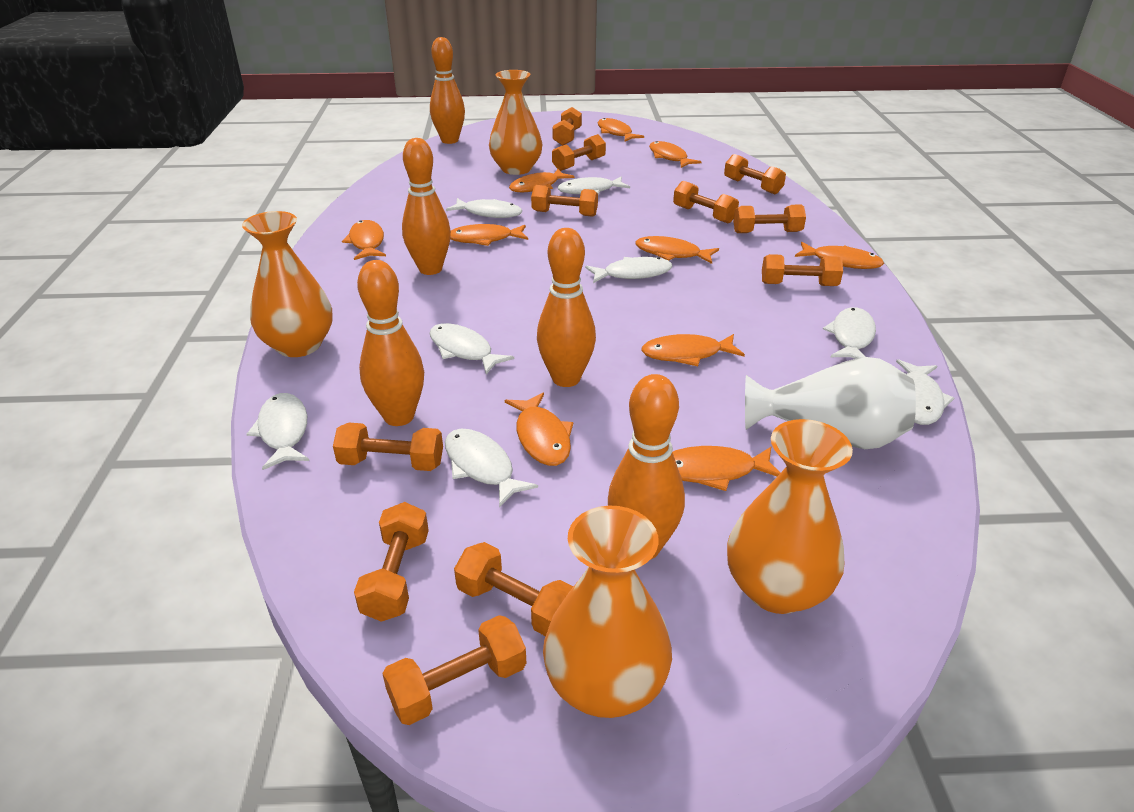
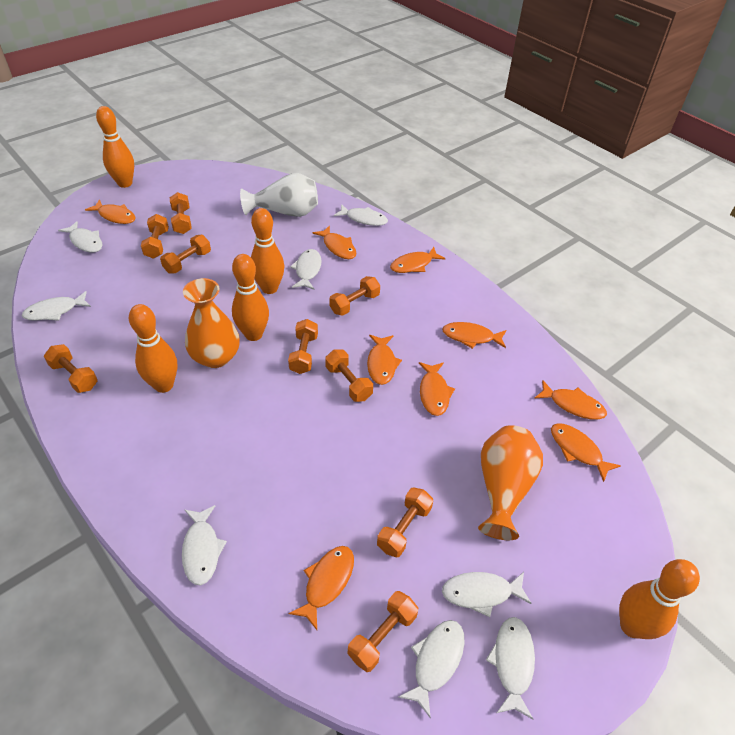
orange dumbbell: 11 -> 9
orange fish: 10 -> 9
orange vase: 4 -> 2

